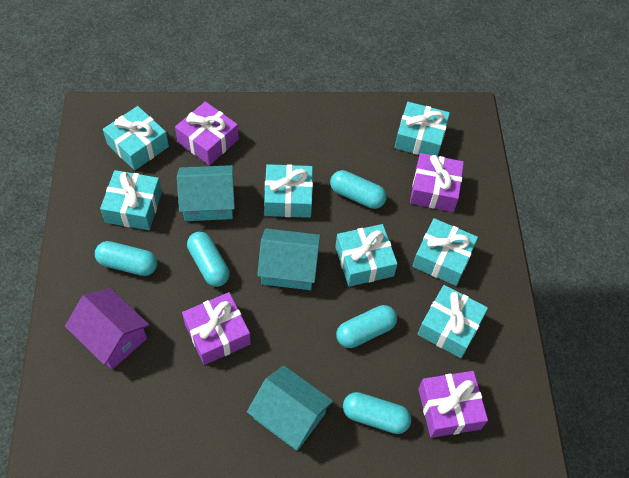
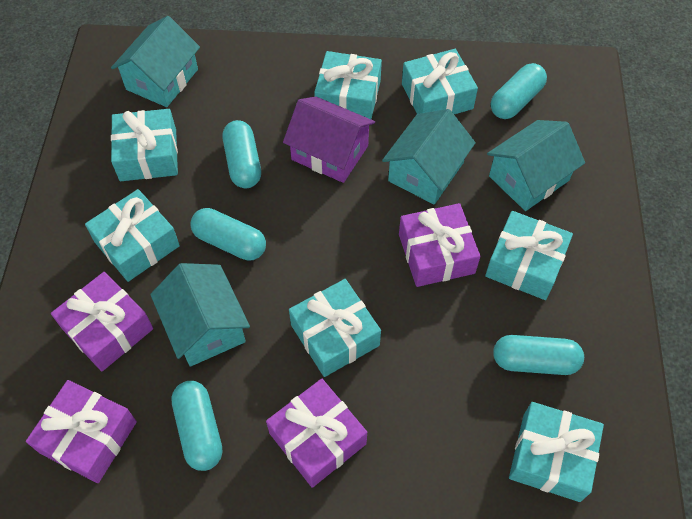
turquoise house: 3 -> 4

